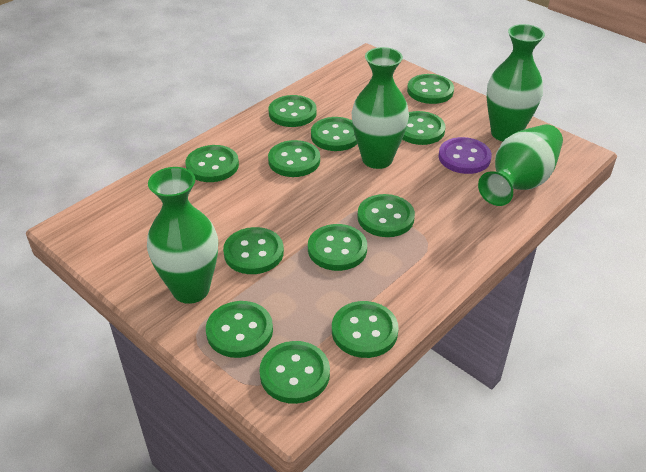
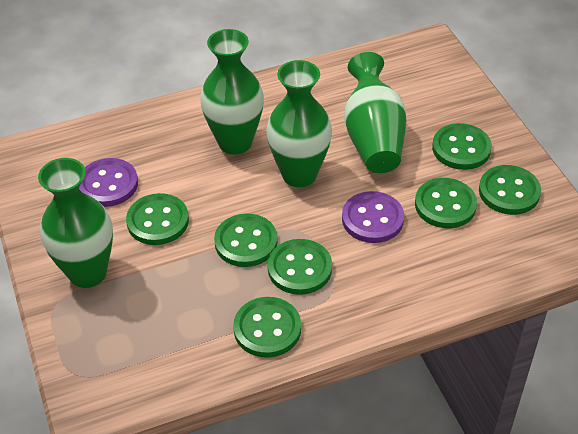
green button: 12 -> 7
purple button: 1 -> 2

